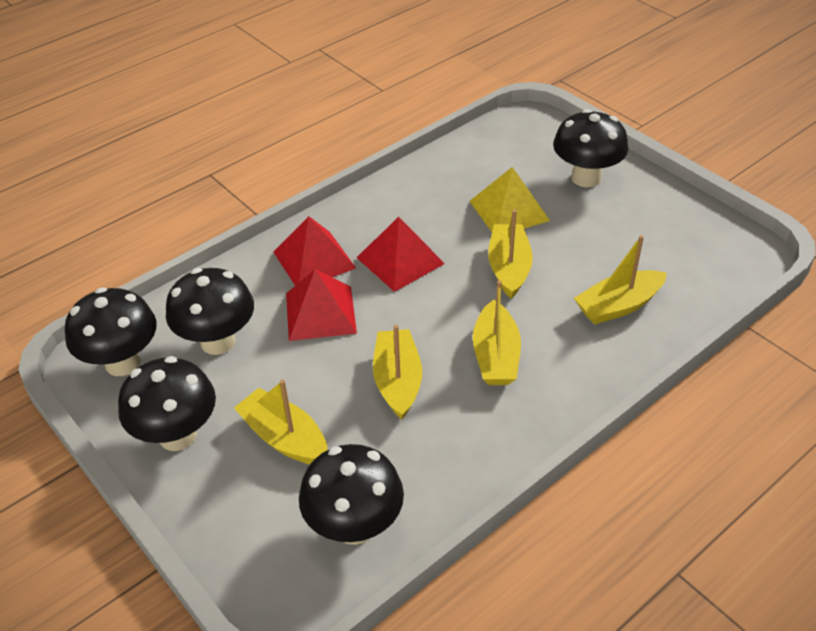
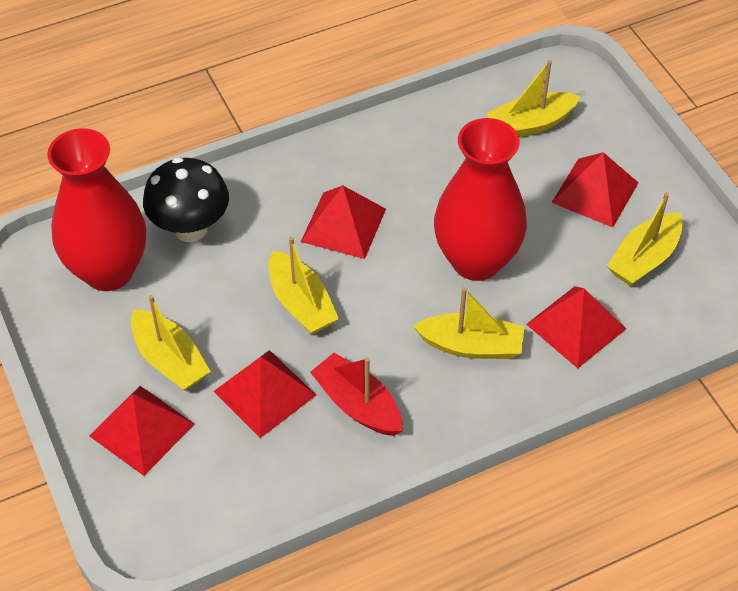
black mushroom: 5 -> 1
red boat: 0 -> 1
red pyramid: 3 -> 5
red vase: 0 -> 2
yellow pyramid: 1 -> 0

